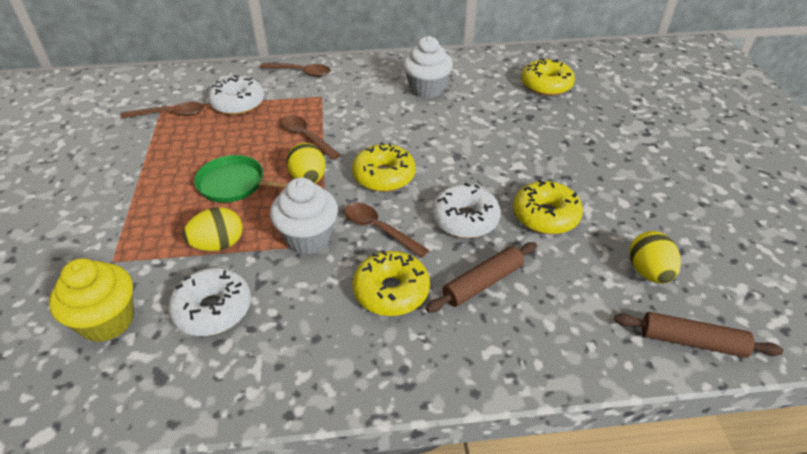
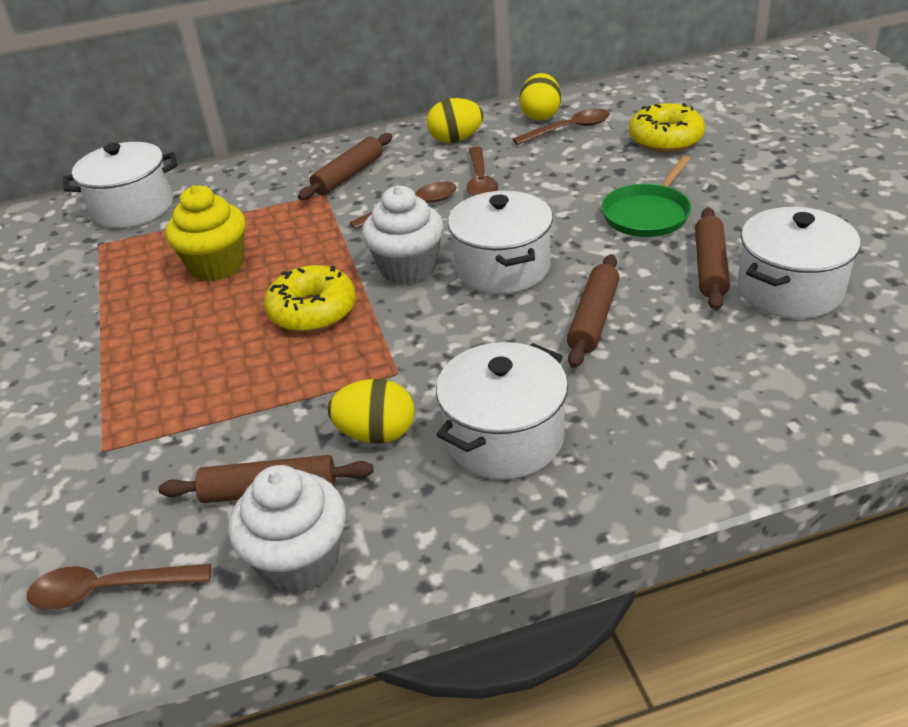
brown rolling pin: 2 -> 4
white donut: 3 -> 0
white pot: 0 -> 4
yellow donut: 4 -> 2

